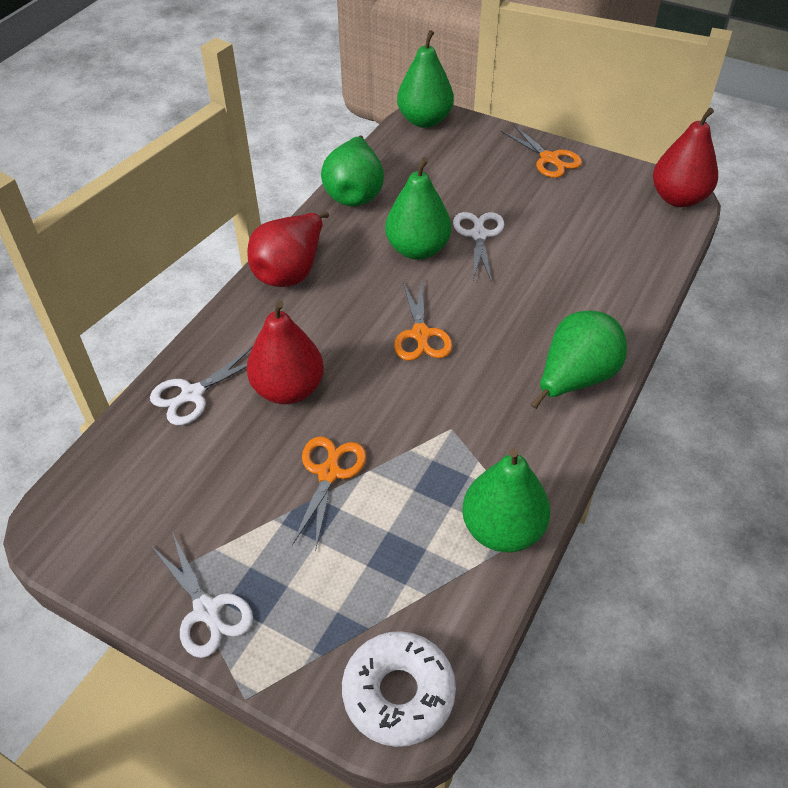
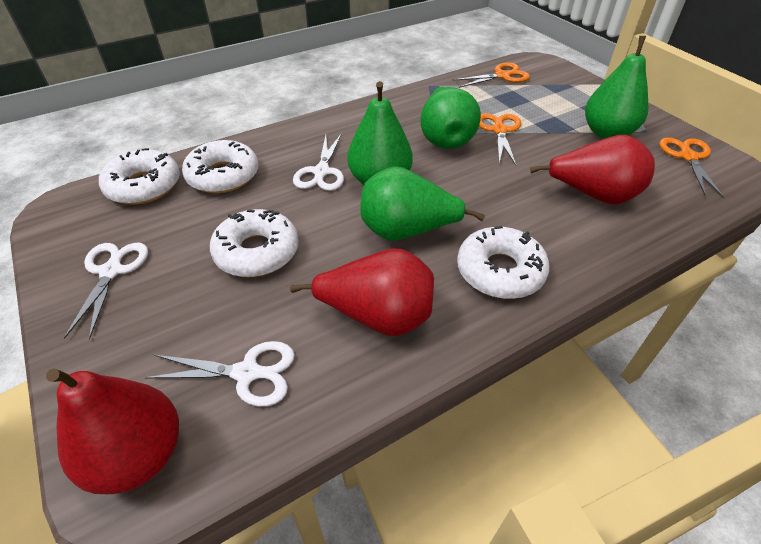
green pear: 5 -> 4
white donut: 1 -> 4

